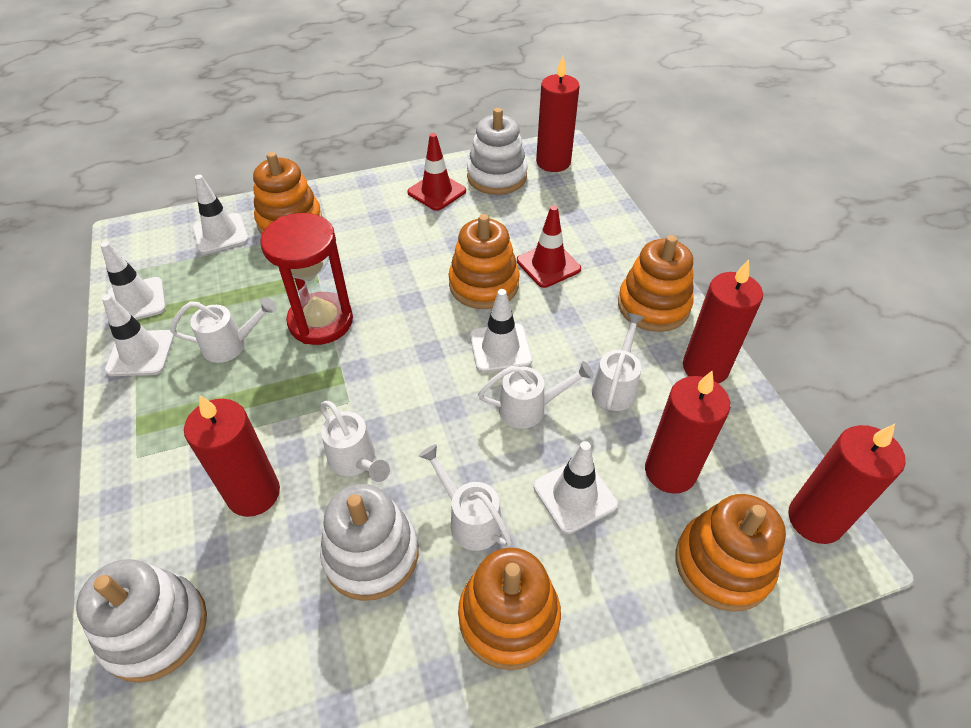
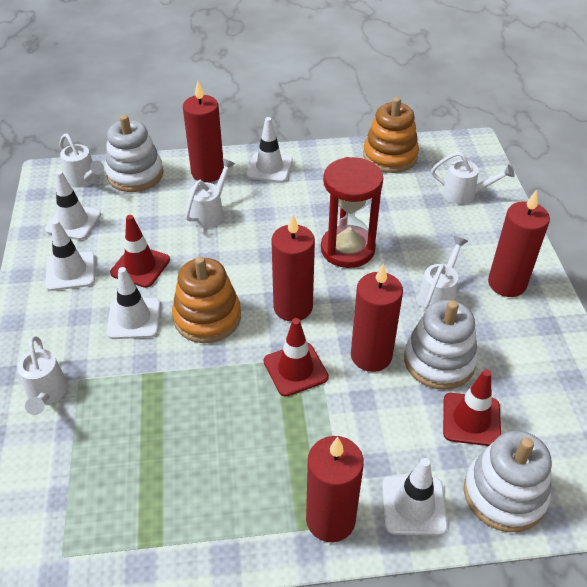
orange stacking toy: 5 -> 2
red traffic cone: 2 -> 3

